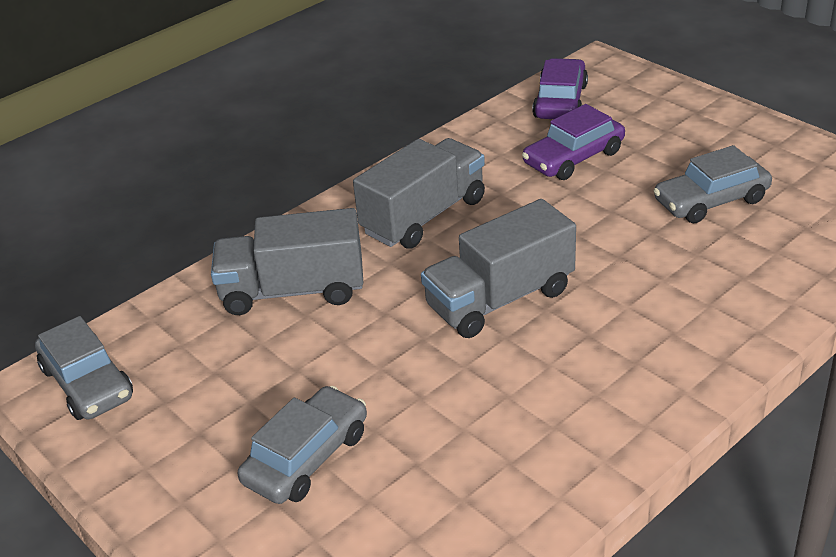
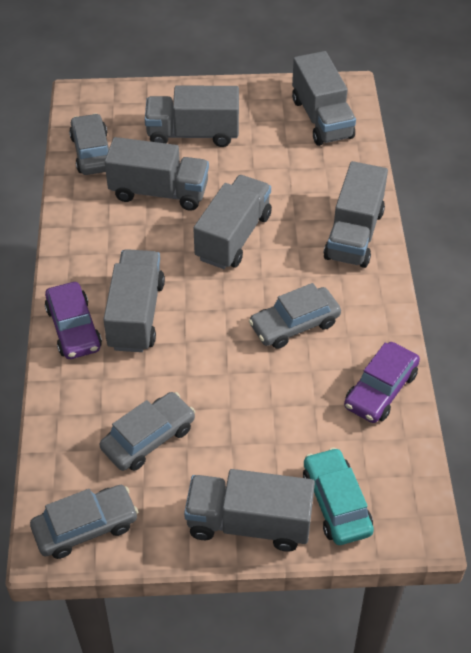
grey car: 3 -> 4
grey truck: 3 -> 7
turquoise car: 0 -> 1

